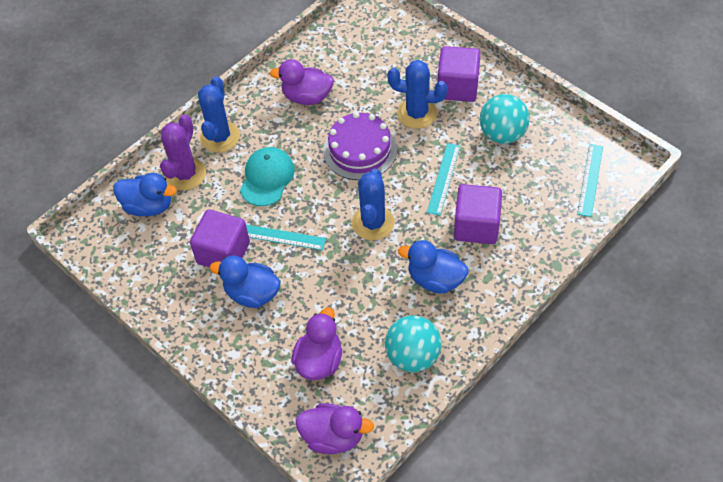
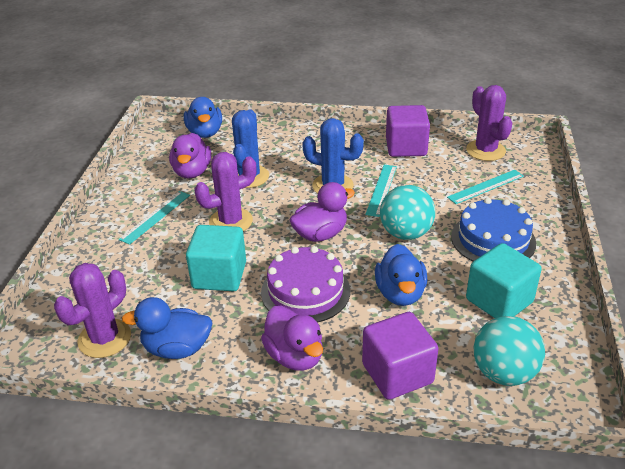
blue cactus: 3 -> 2
blue cake: 0 -> 1
purple cactus: 1 -> 3
purple cube: 3 -> 2
turquoise cap: 1 -> 0
turquoise cube: 0 -> 2

